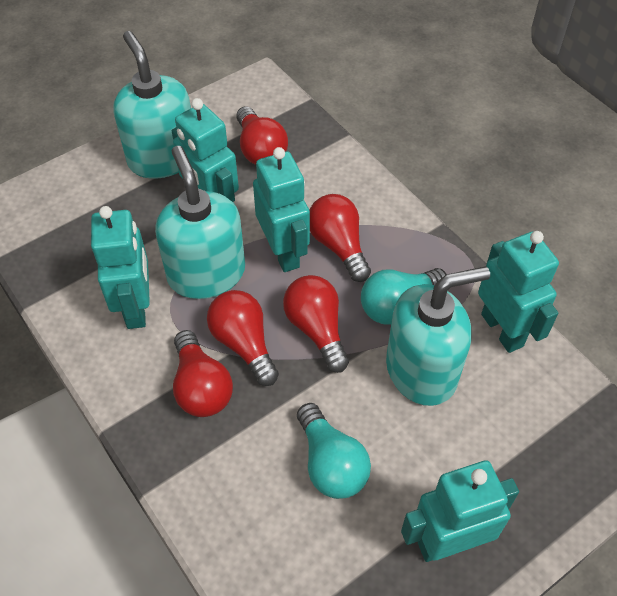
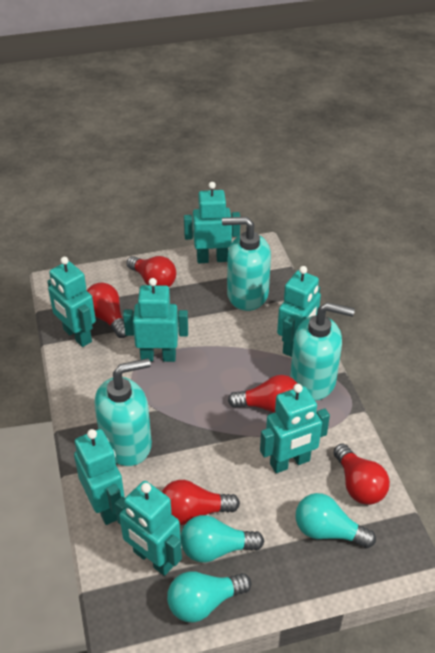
turquoise light bulb: 2 -> 3
turquoise robot: 5 -> 7

